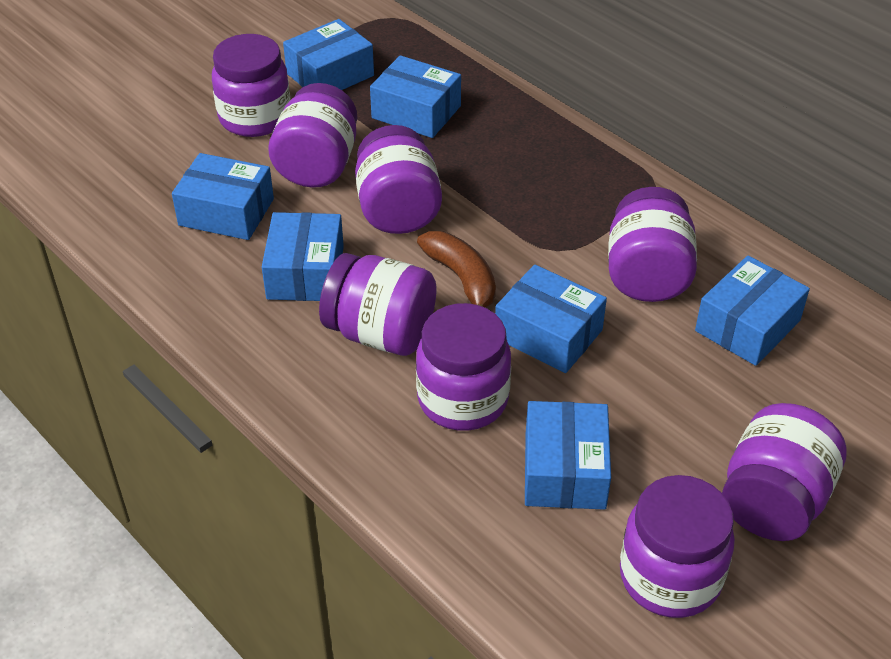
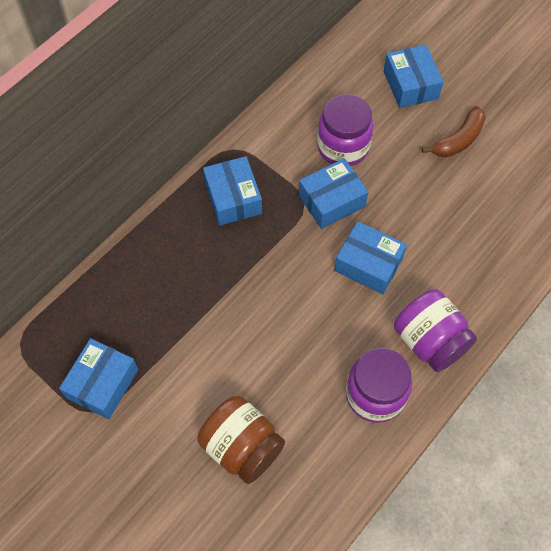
blue box: 7 -> 5
brown jar: 0 -> 1
purple jar: 8 -> 3

